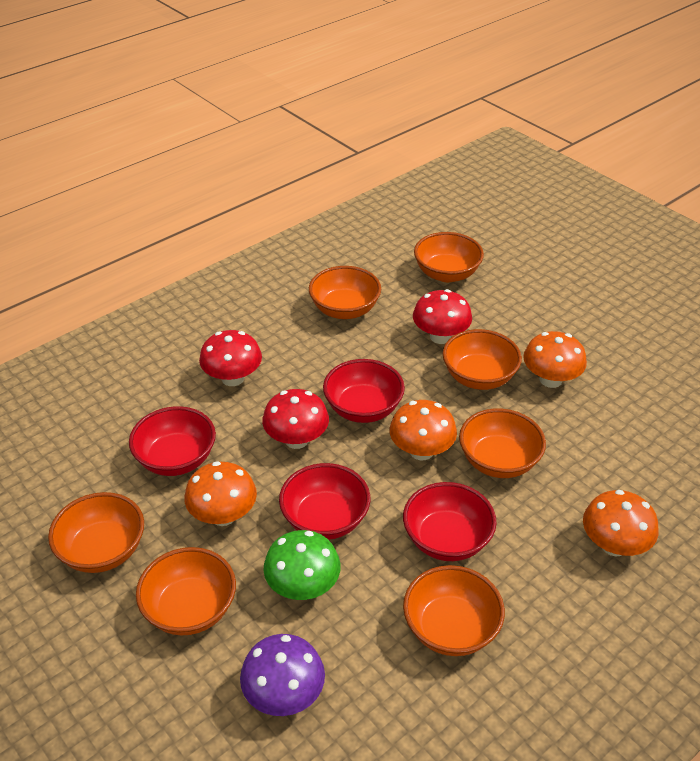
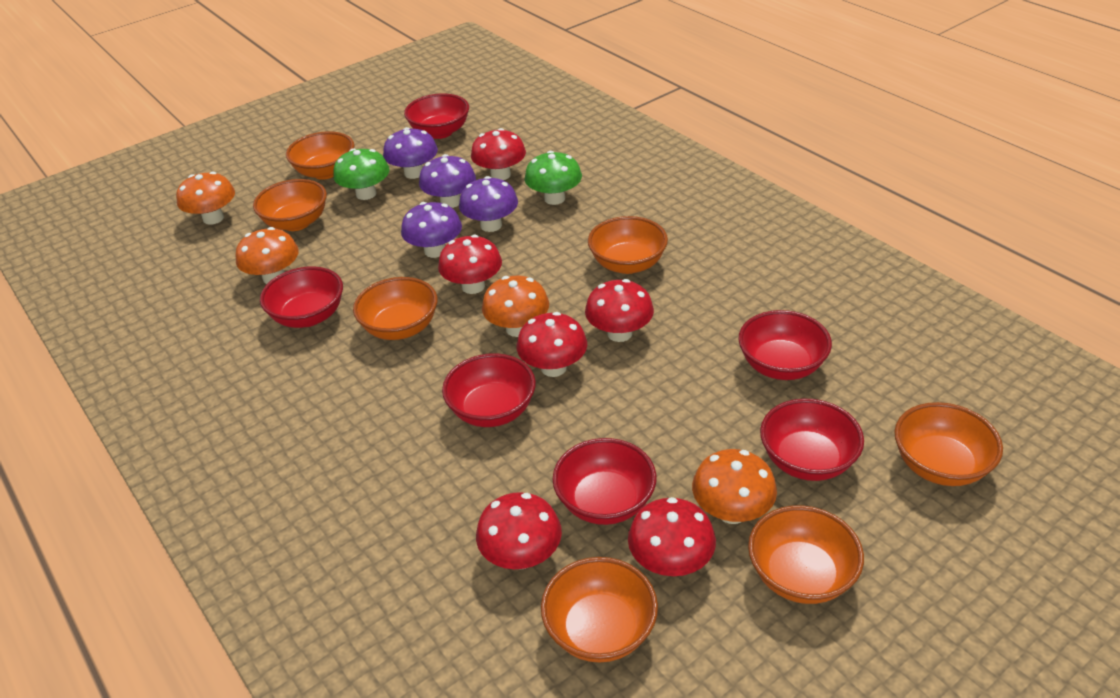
green mushroom: 1 -> 2
purple mushroom: 1 -> 4
red bowl: 4 -> 6
red mushroom: 3 -> 6

